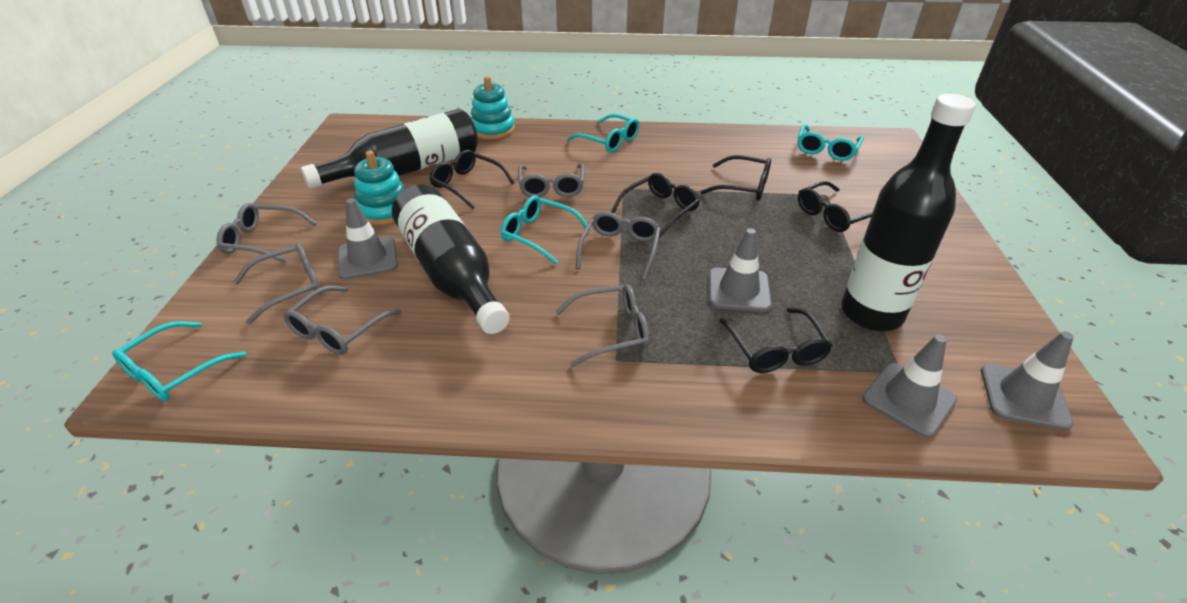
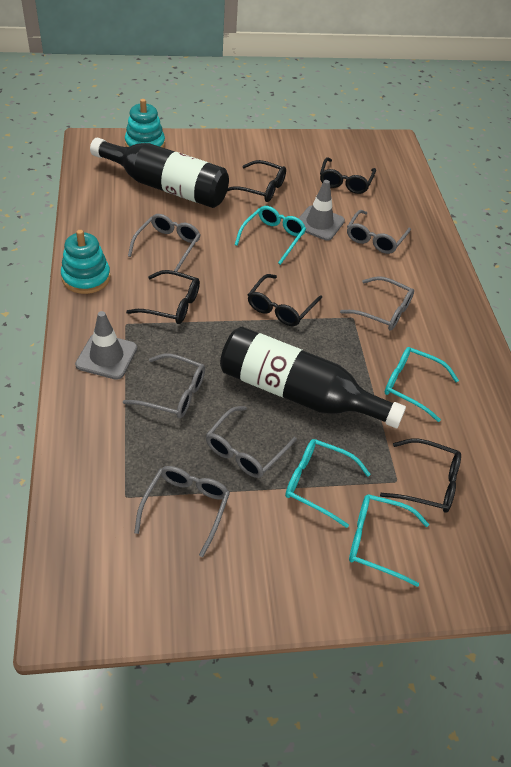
black bottle: 3 -> 2
grey traffic cone: 4 -> 2

